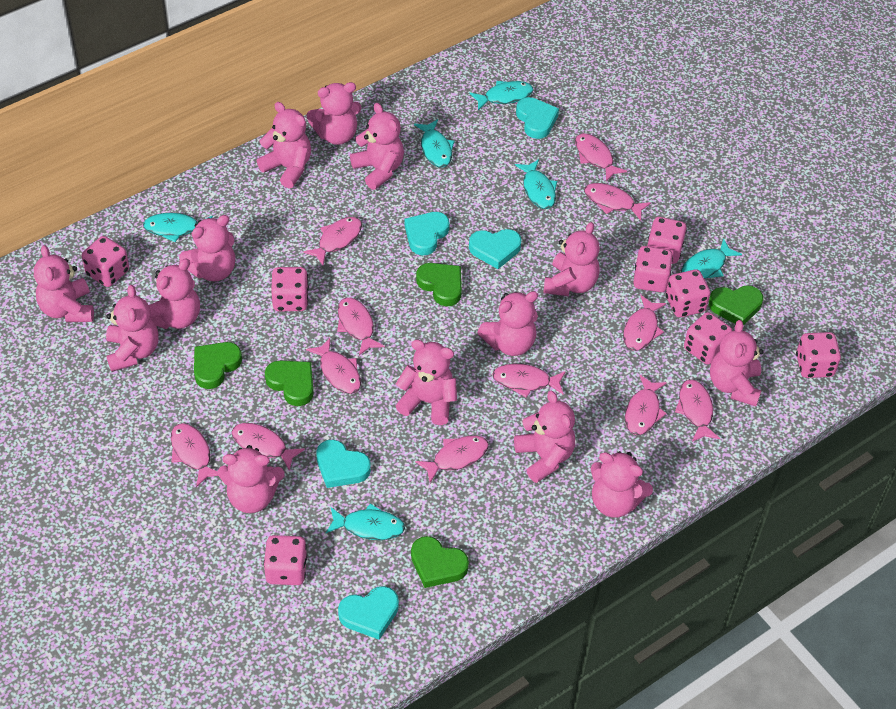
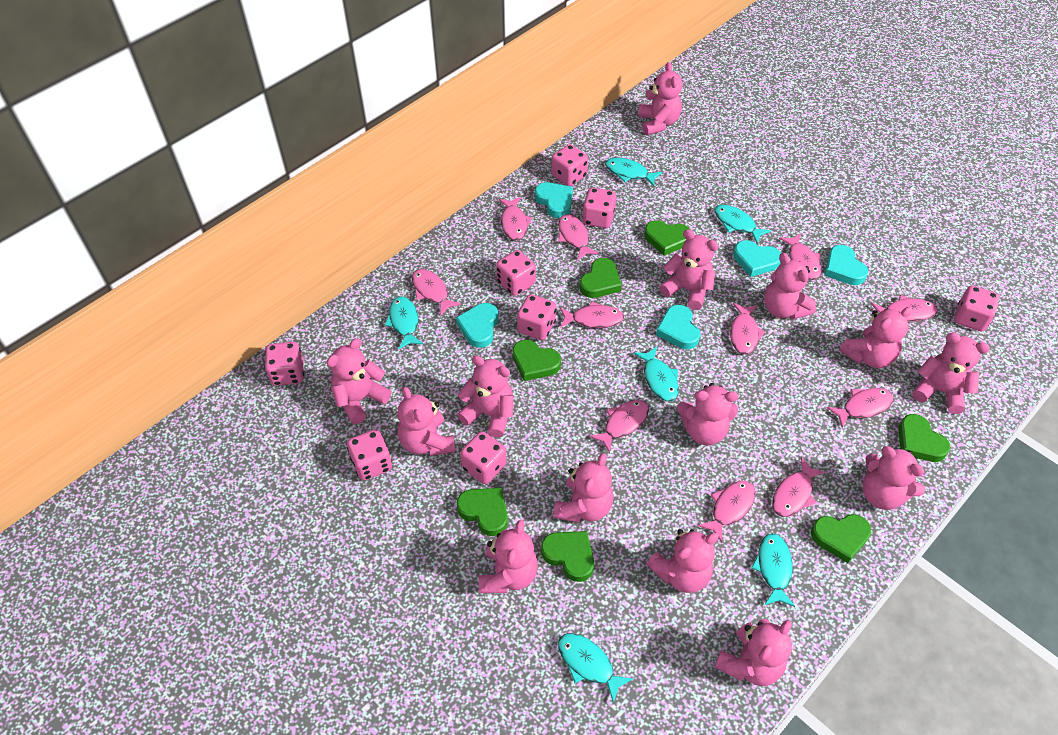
green heart: 5 -> 7
pink fish: 12 -> 11

